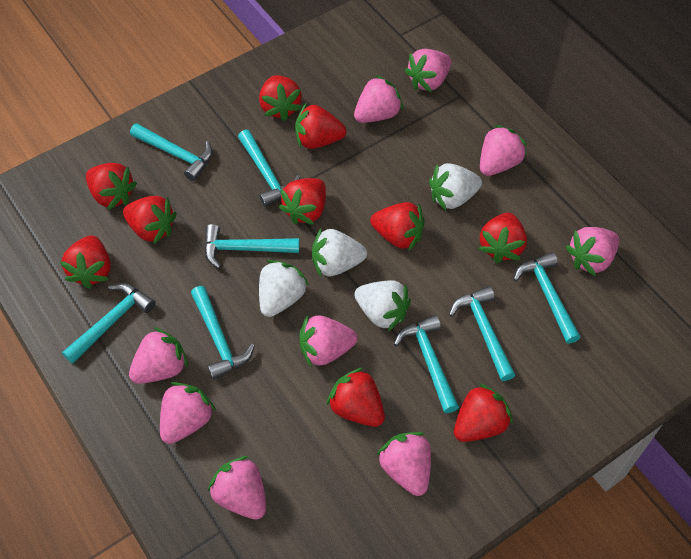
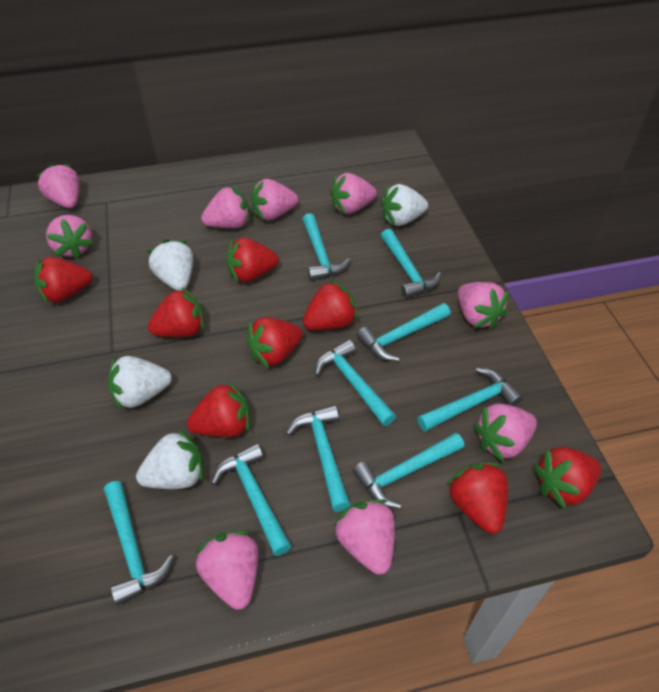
red strawberry: 10 -> 8
turquoise hammer: 8 -> 9

